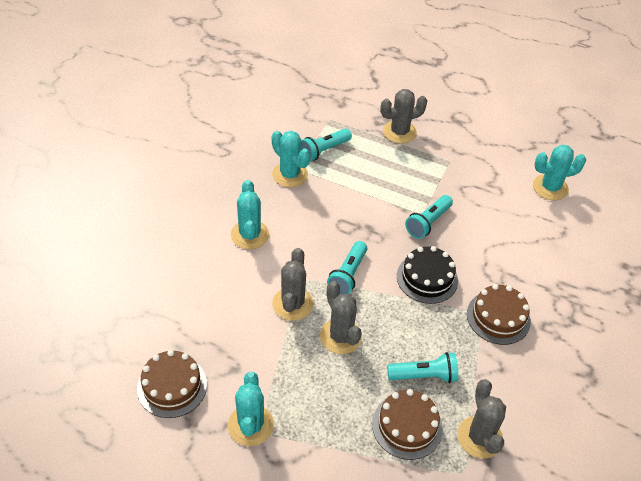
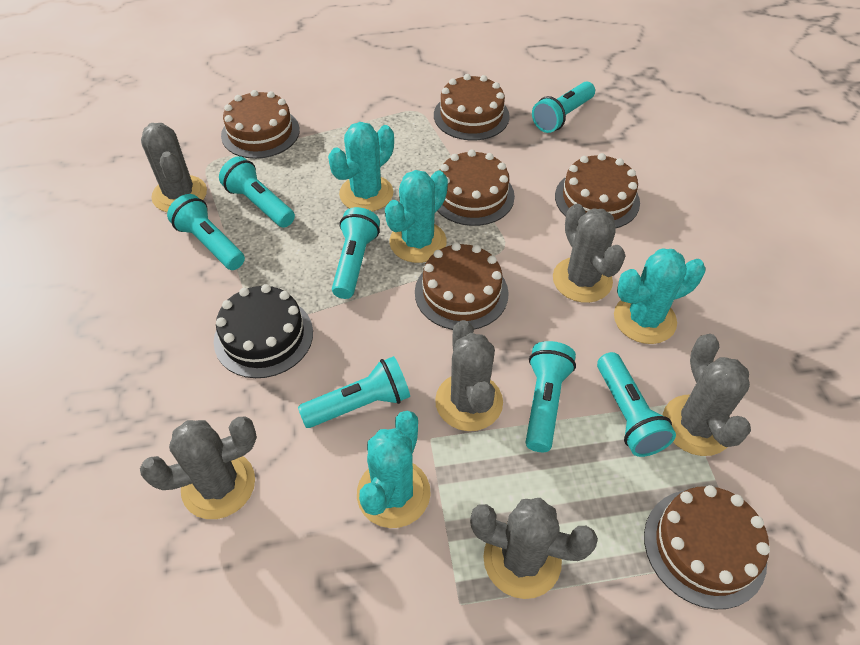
brown cake: 3 -> 6
grey cactus: 4 -> 6
turquoise flashlight: 4 -> 7

